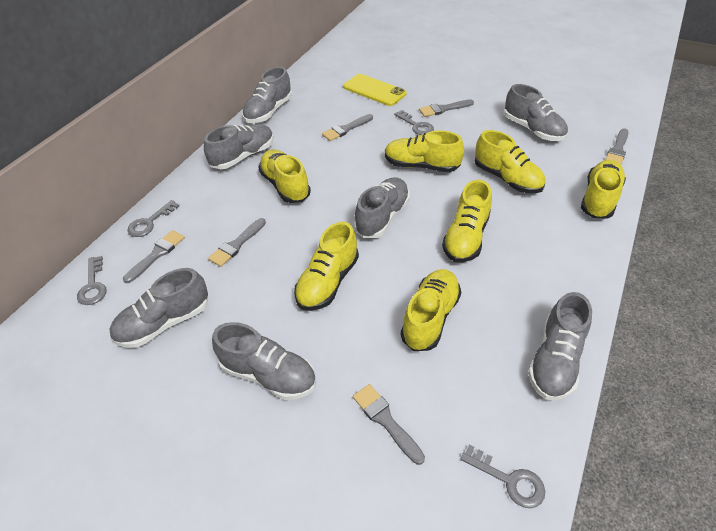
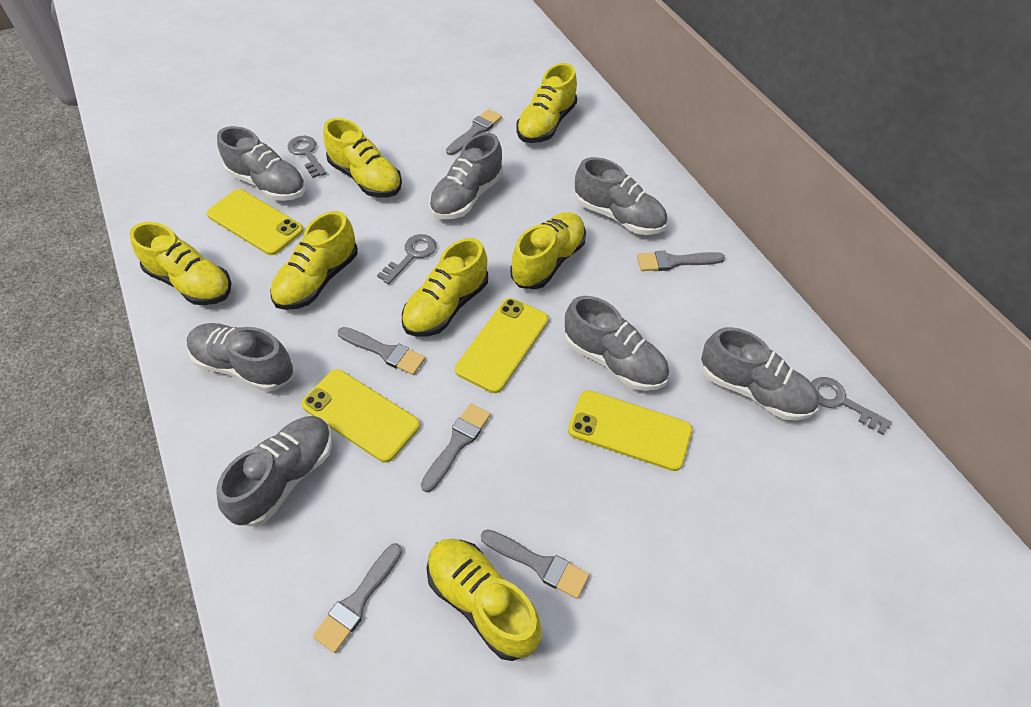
grey key: 4 -> 3
yellow phone: 1 -> 4

